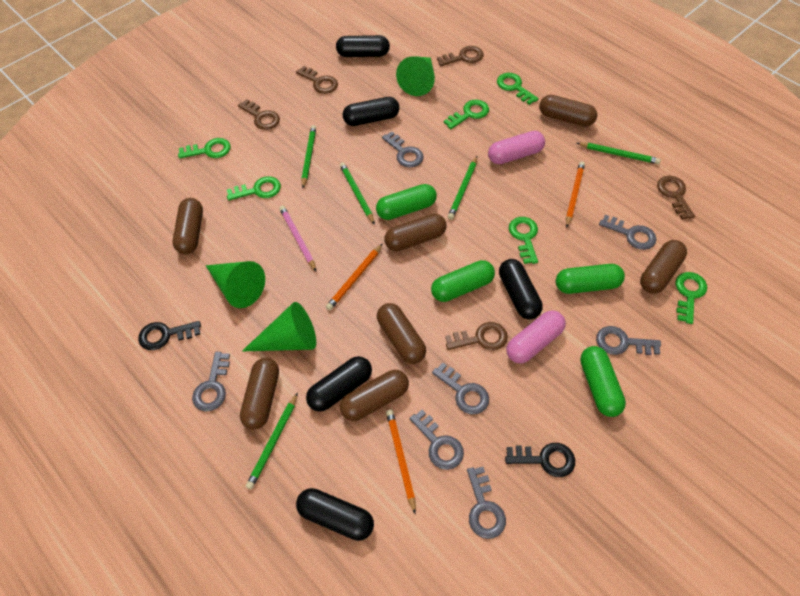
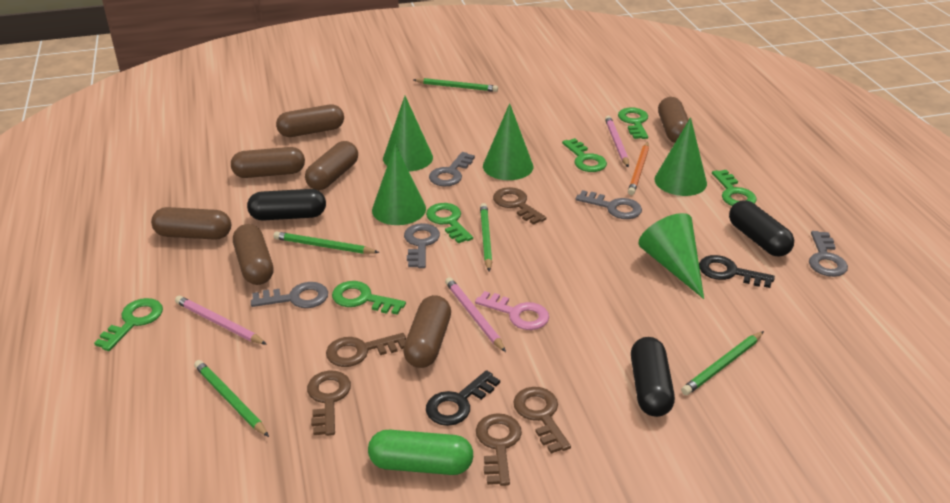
black capsule: 5 -> 3
green capsule: 4 -> 1
green cone: 3 -> 5
grey key: 7 -> 5
orange pencil: 3 -> 1
pink capsule: 2 -> 0
pink key: 0 -> 1
pink pencil: 1 -> 3

